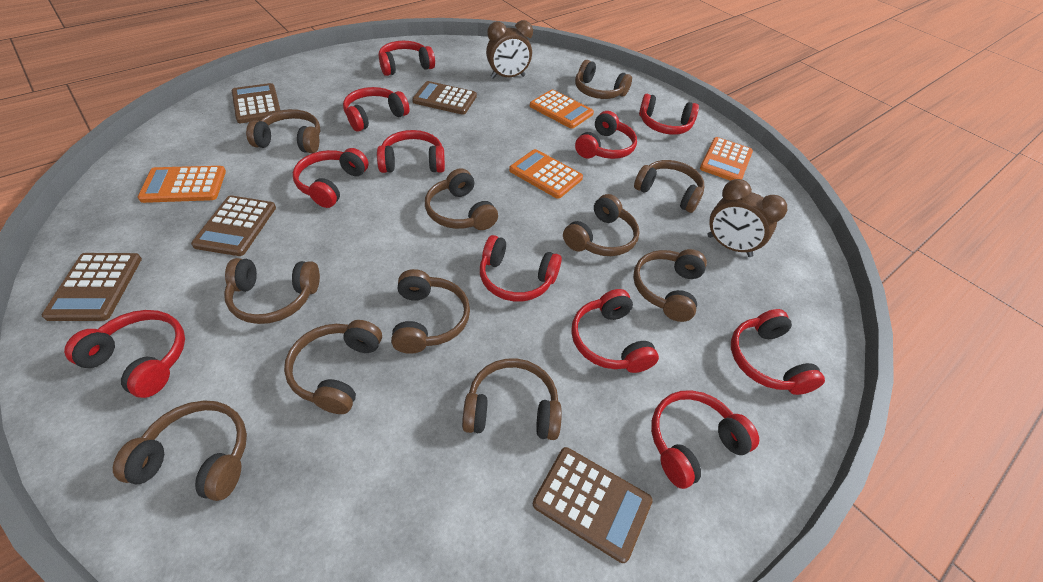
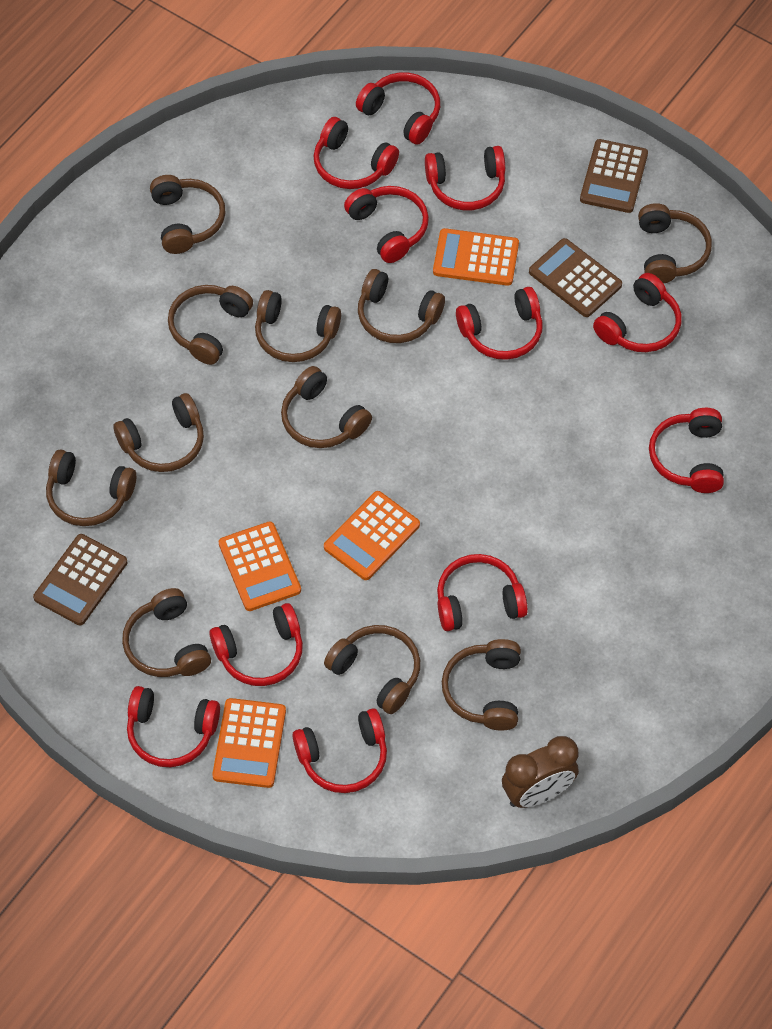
brown calculator: 5 -> 3
brown clock: 2 -> 1

